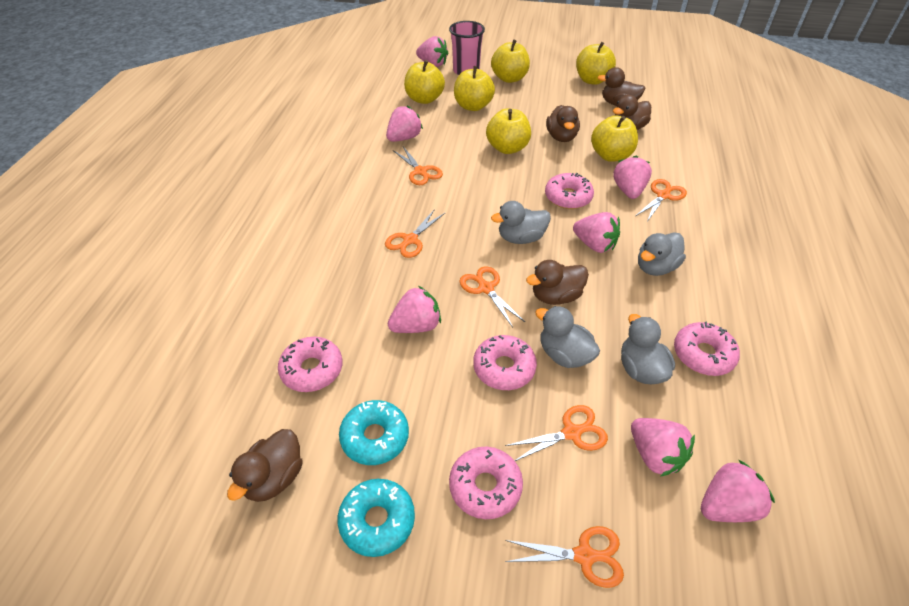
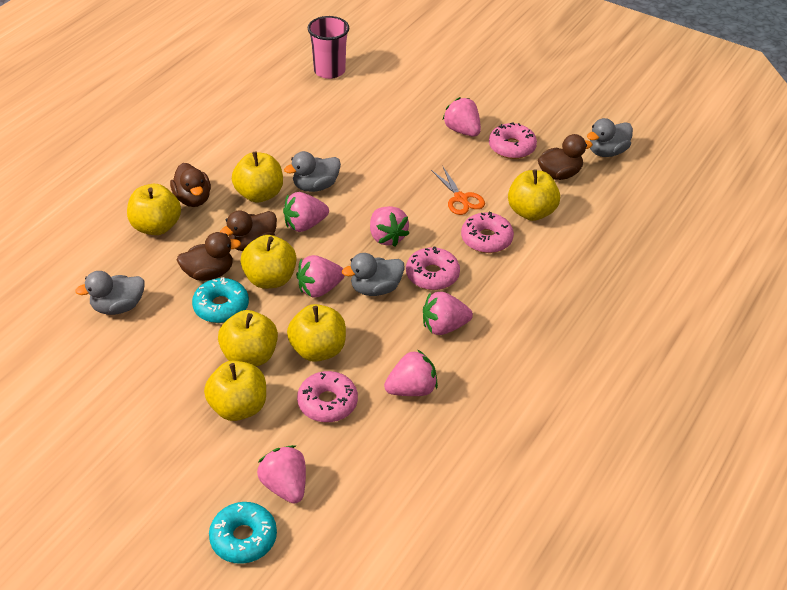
brown duck: 5 -> 4
orange scissors: 6 -> 1
pink donut: 5 -> 4
yellow apple: 6 -> 7

